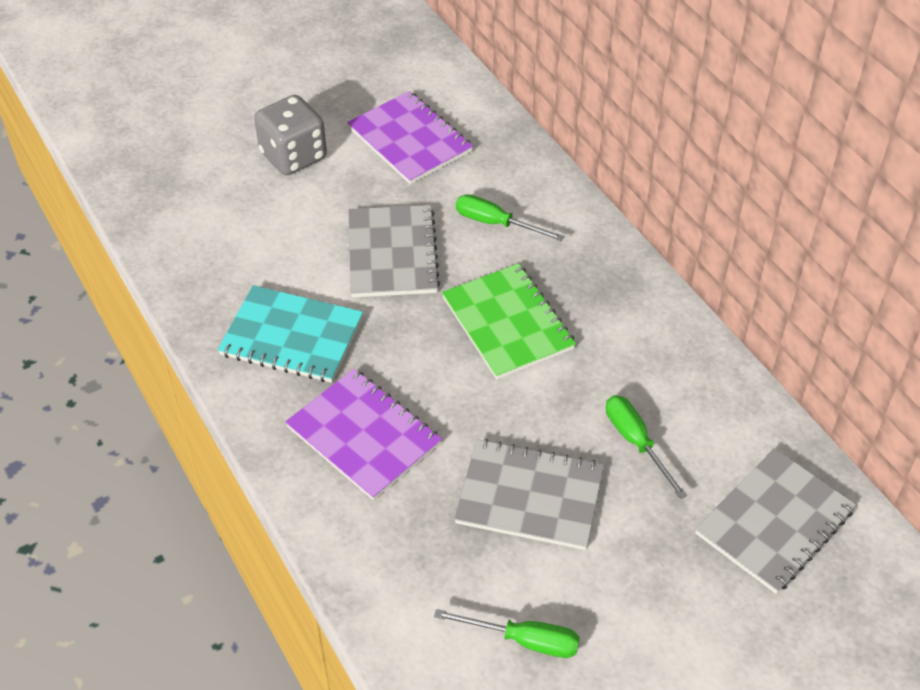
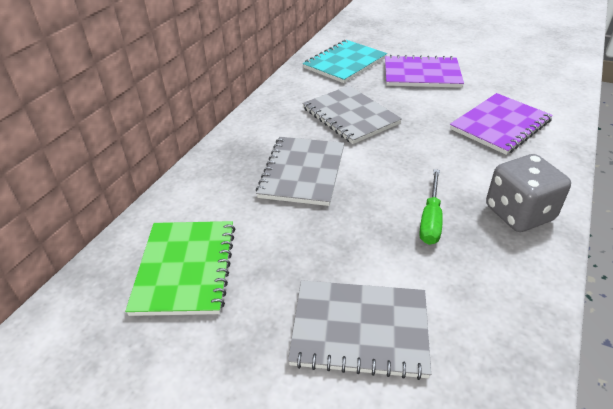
green screwdriver: 3 -> 1

